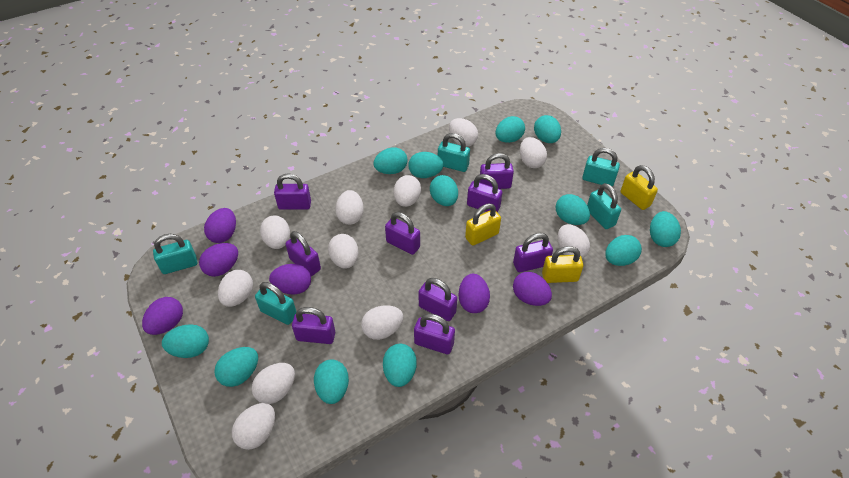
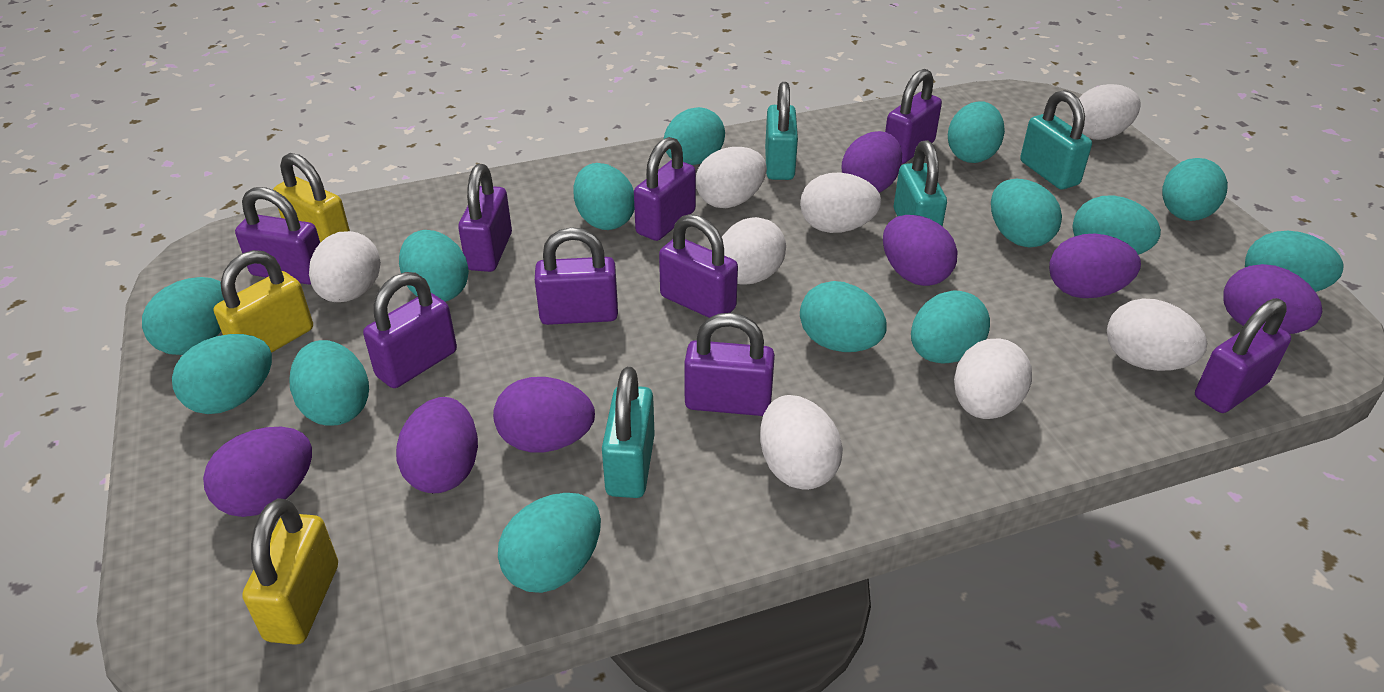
purple egg: 6 -> 7
turquoise egg: 12 -> 14
turquoise padlock: 5 -> 4
white egg: 11 -> 8

